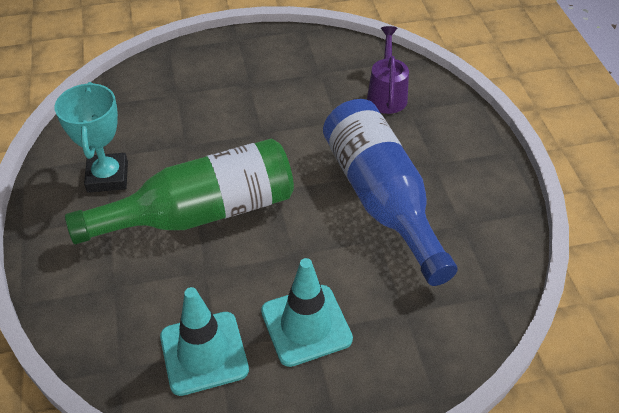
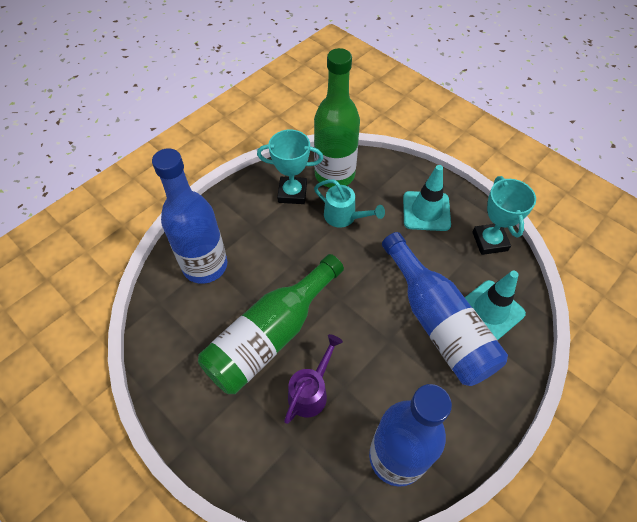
blue bottle: 1 -> 3
green bottle: 1 -> 2
turquoise trophy: 1 -> 2
turquoise watering can: 0 -> 1

